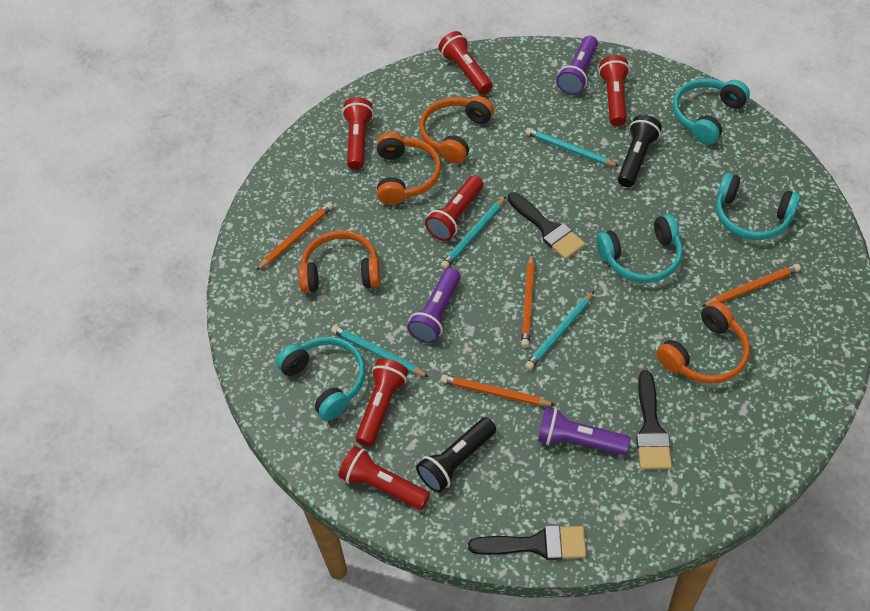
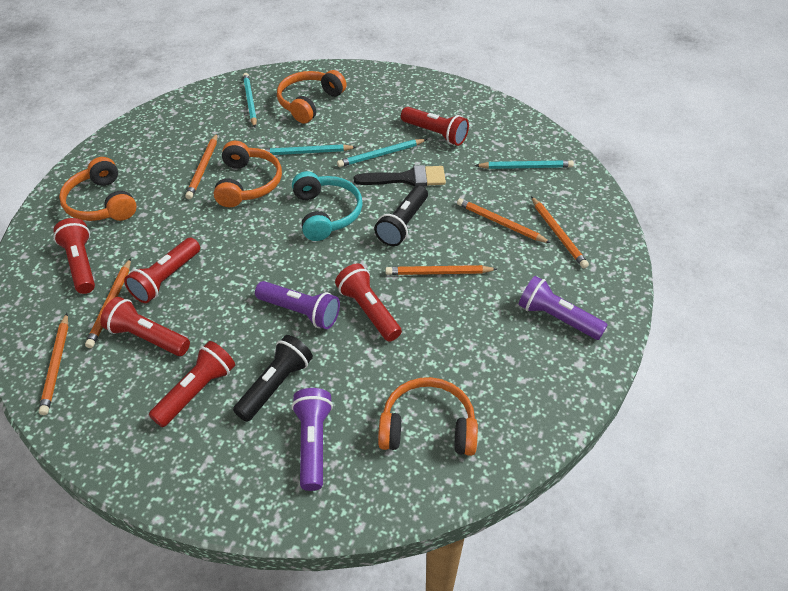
black brush: 3 -> 1
orange pencil: 4 -> 6
turquoise headphones: 4 -> 1

